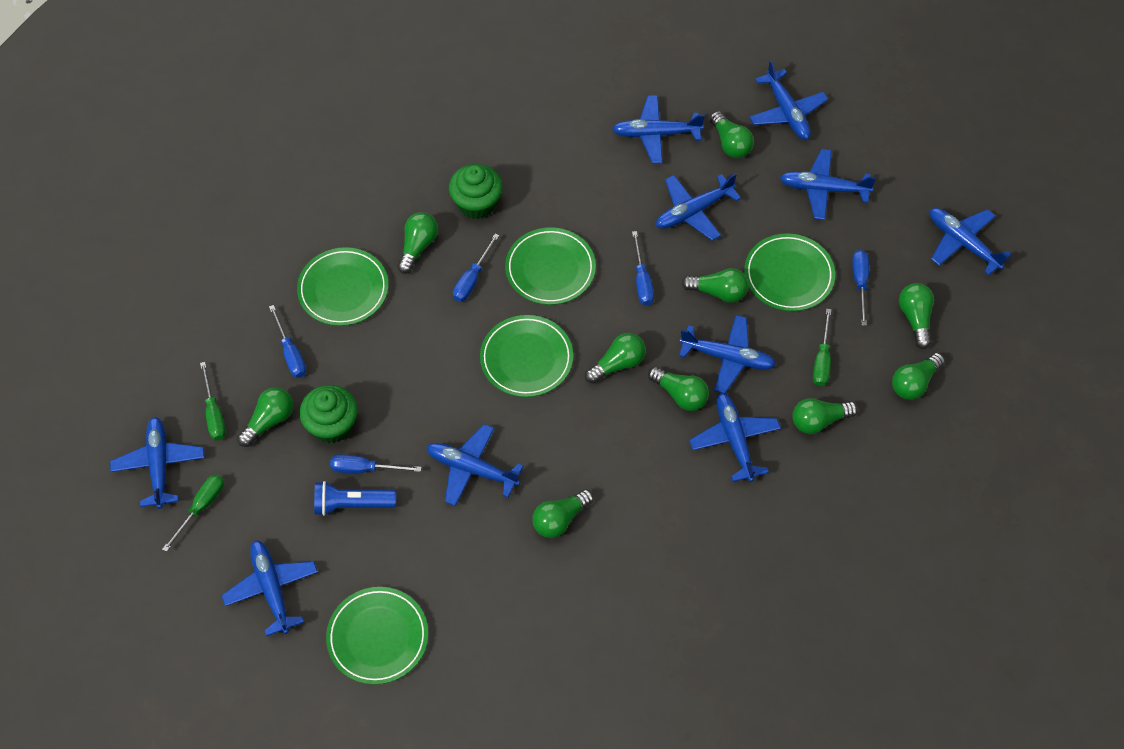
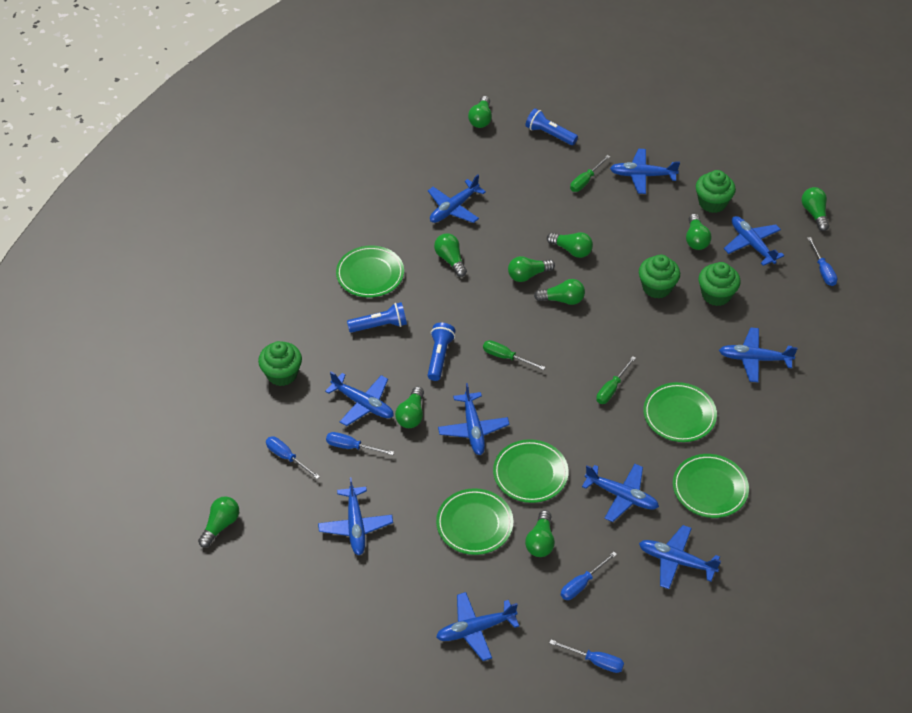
blue flashlight: 1 -> 3
green cupcake: 2 -> 4

